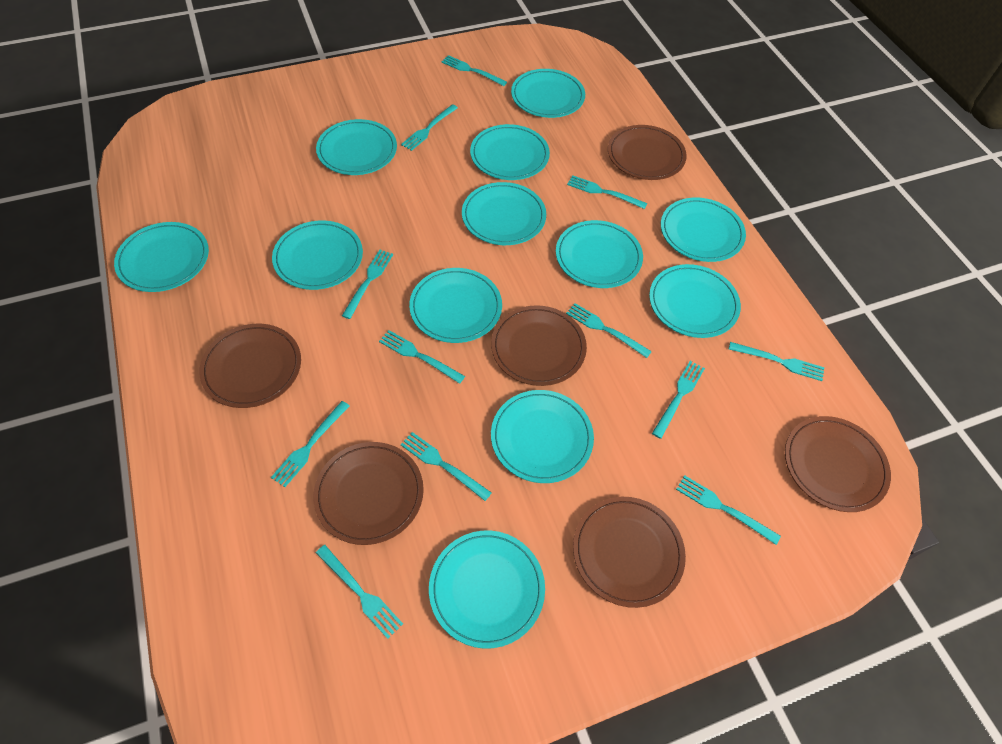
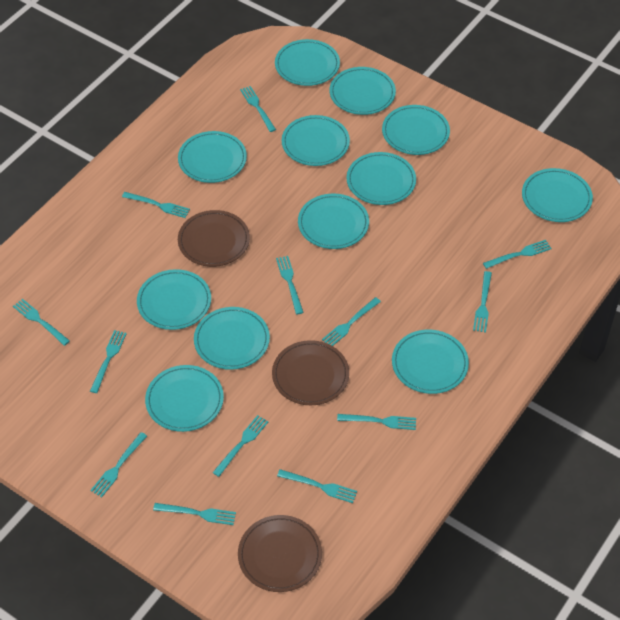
brown plate: 6 -> 3
turquoise fork: 12 -> 13

